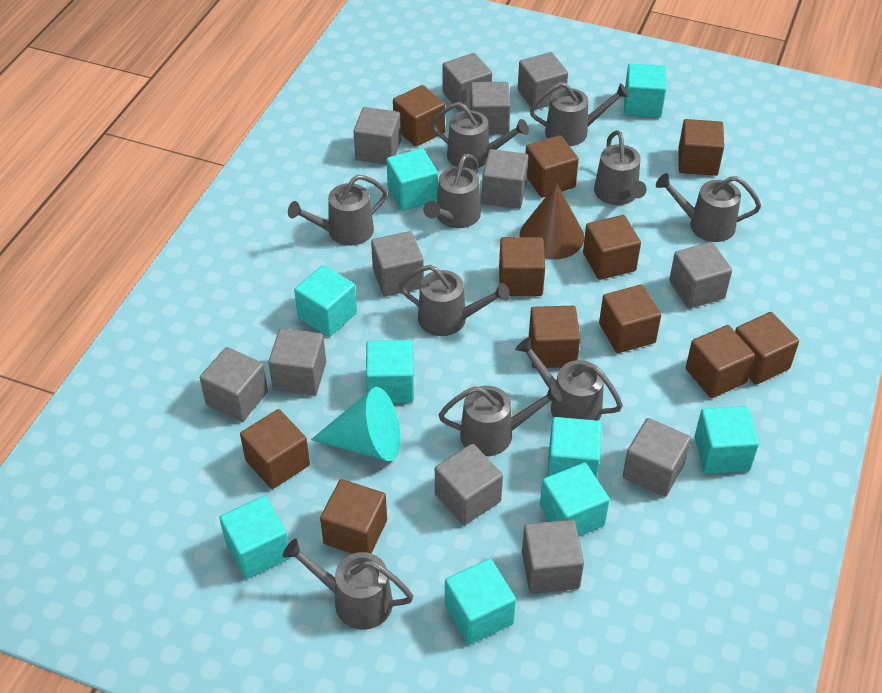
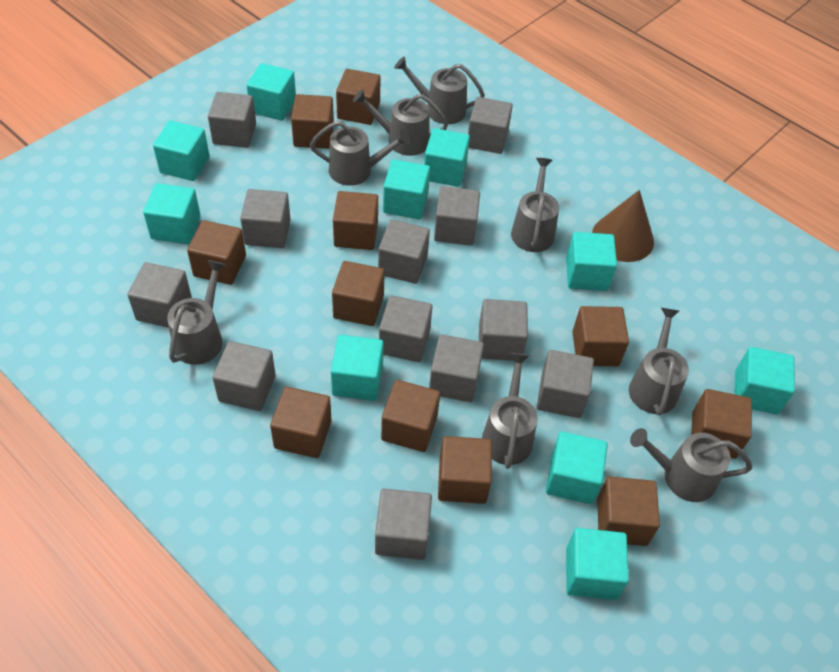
grey watering can: 10 -> 8
turquoise cone: 1 -> 0
turquoise cube: 9 -> 10

